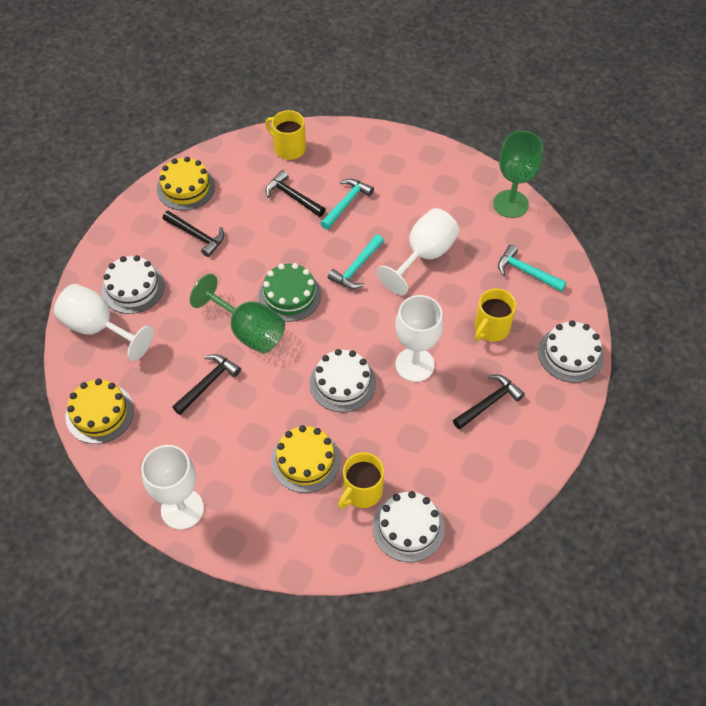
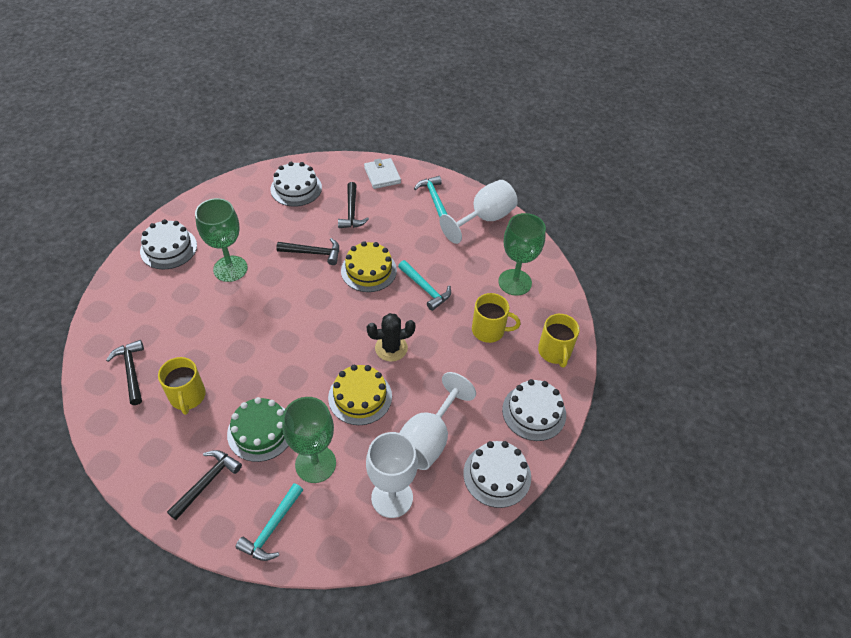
black cactus: 0 -> 1
green goblet: 2 -> 3
white goblet: 4 -> 3
white wallet: 0 -> 1
yellow cake: 3 -> 2

